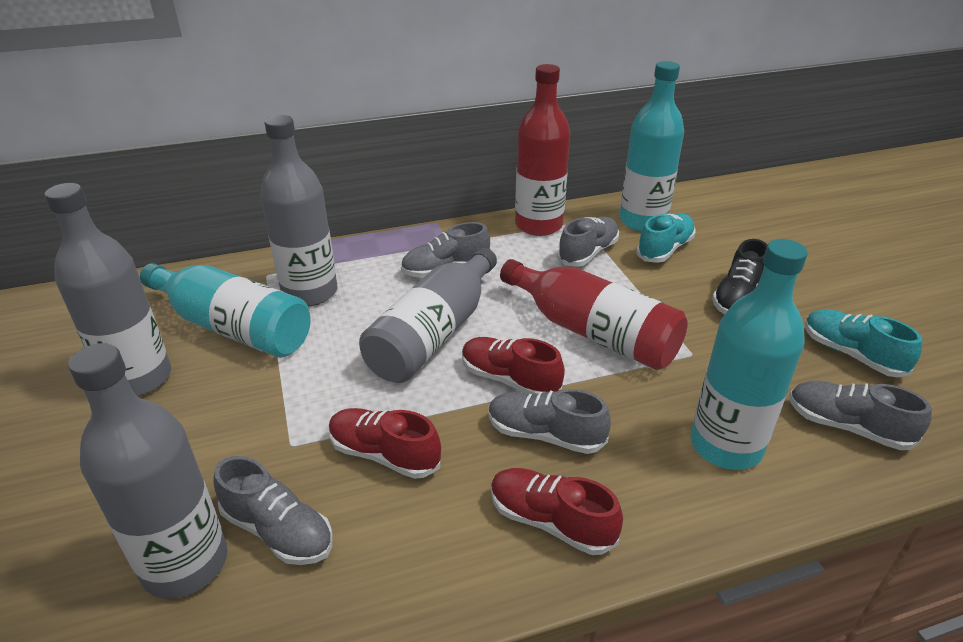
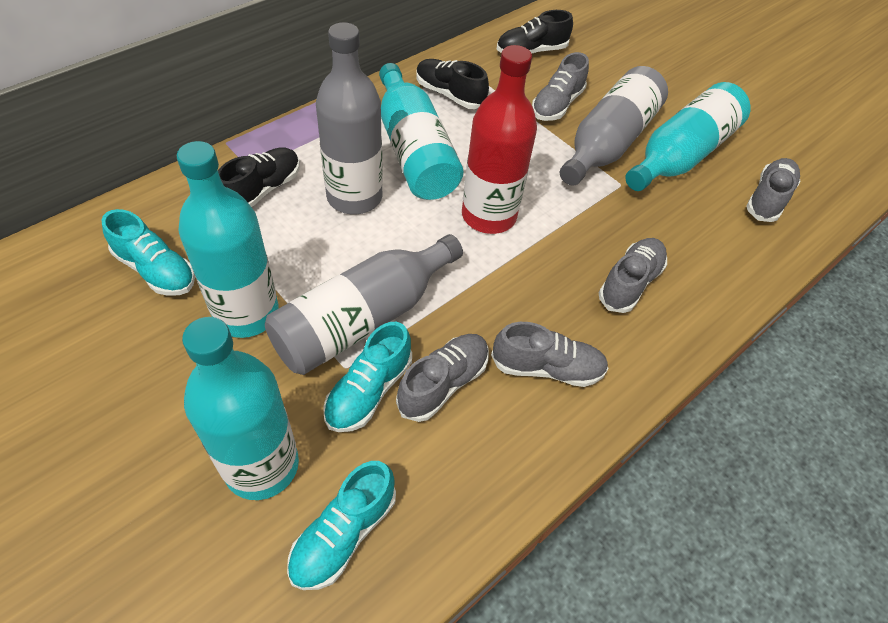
black shoe: 1 -> 3
grey bottle: 4 -> 3
red bottle: 2 -> 1
red shoe: 3 -> 0
turquoise bottle: 3 -> 4
turquoise shoe: 2 -> 3

